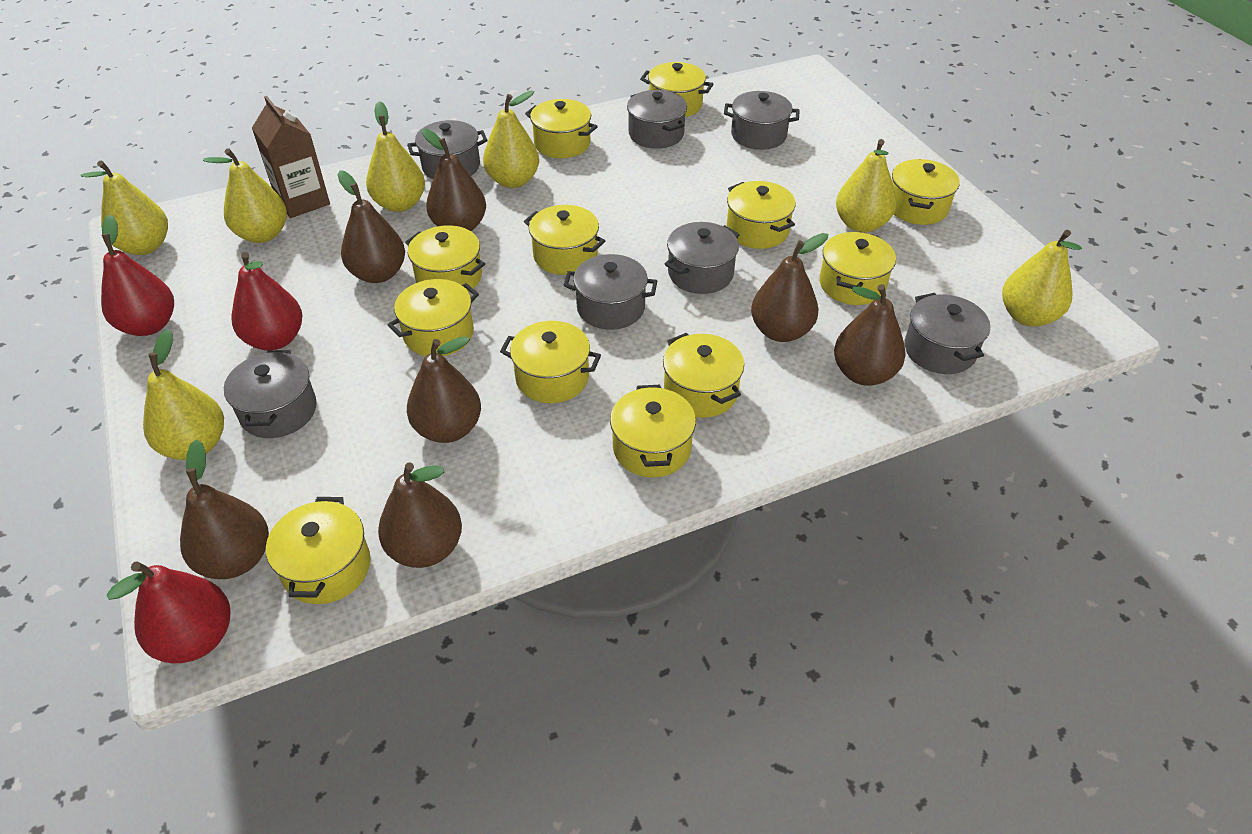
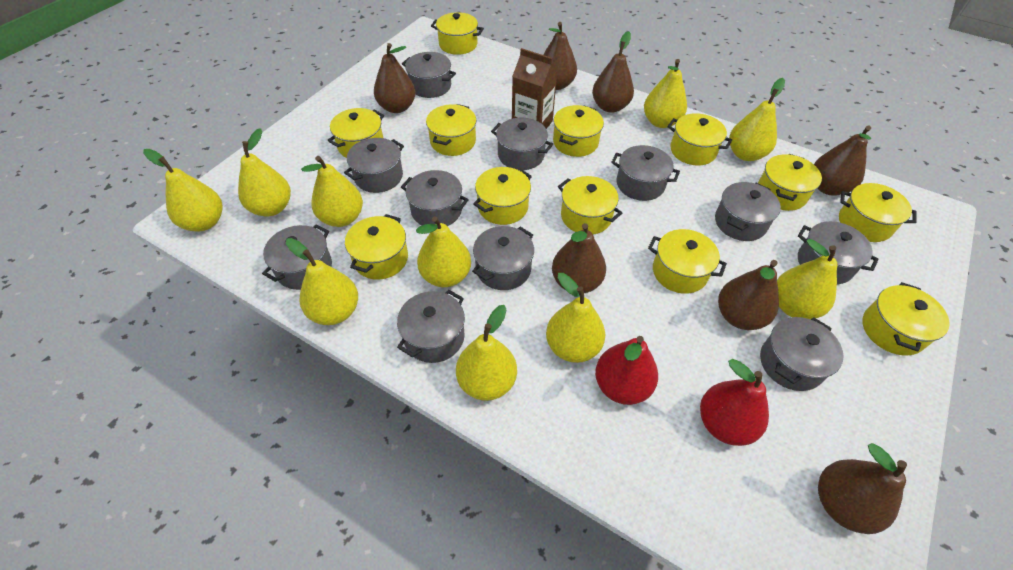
grey pot: 7 -> 11
red pear: 3 -> 2
yellow pear: 7 -> 10

